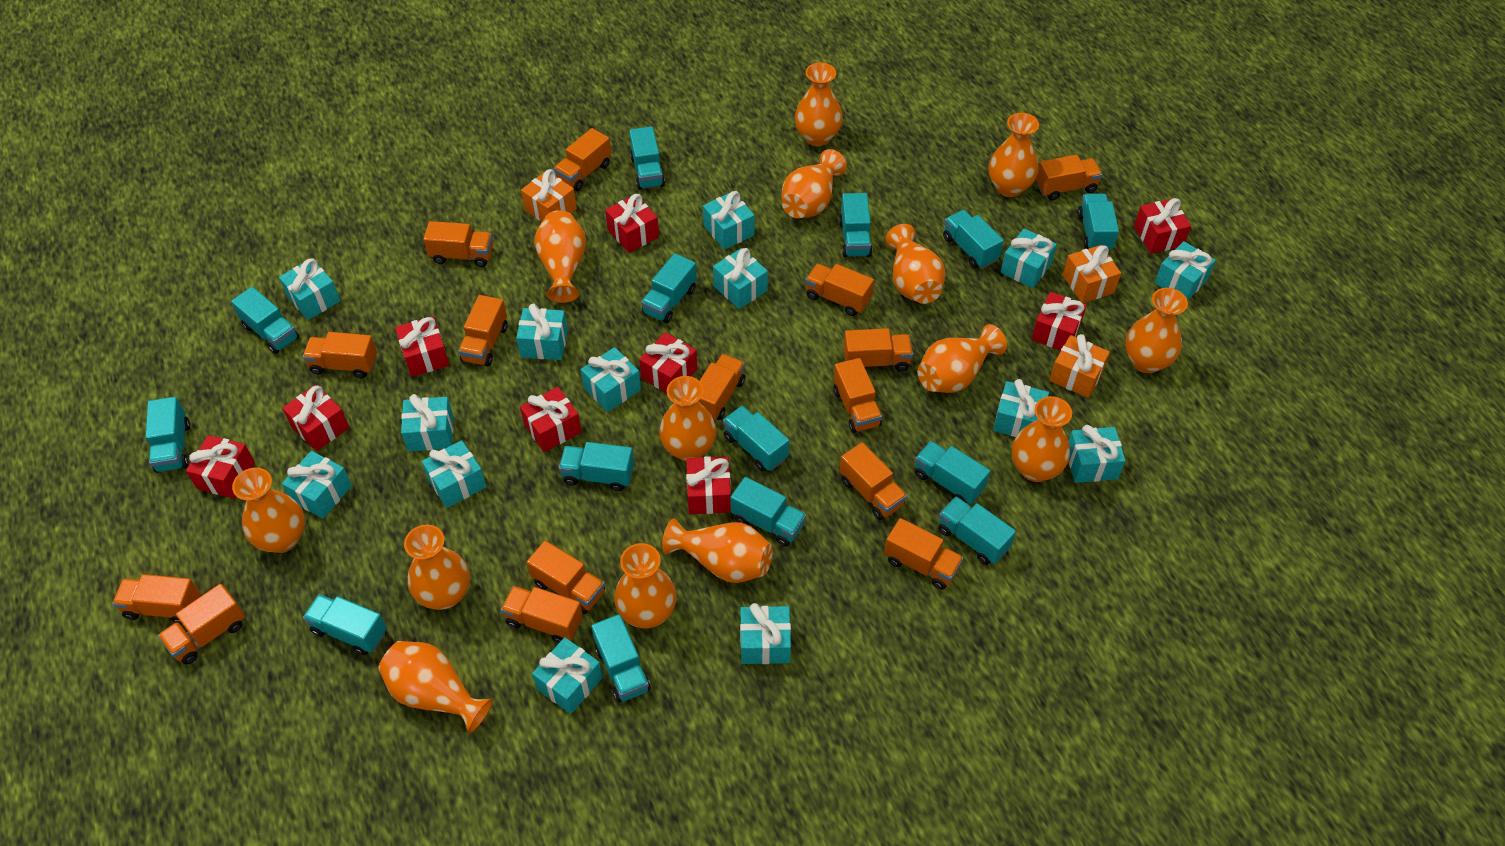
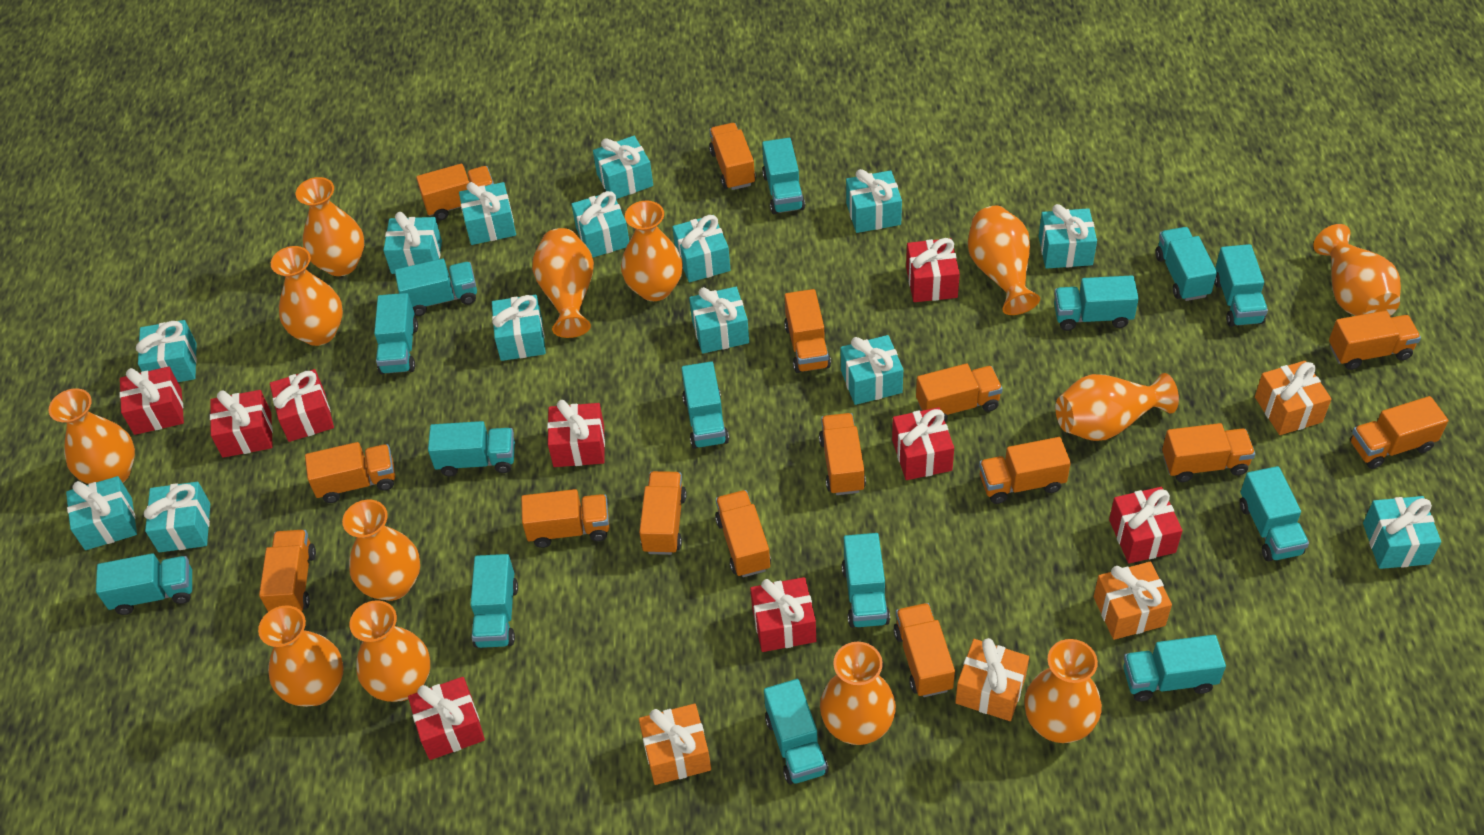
orange gift: 3 -> 4
orange vase: 14 -> 13

